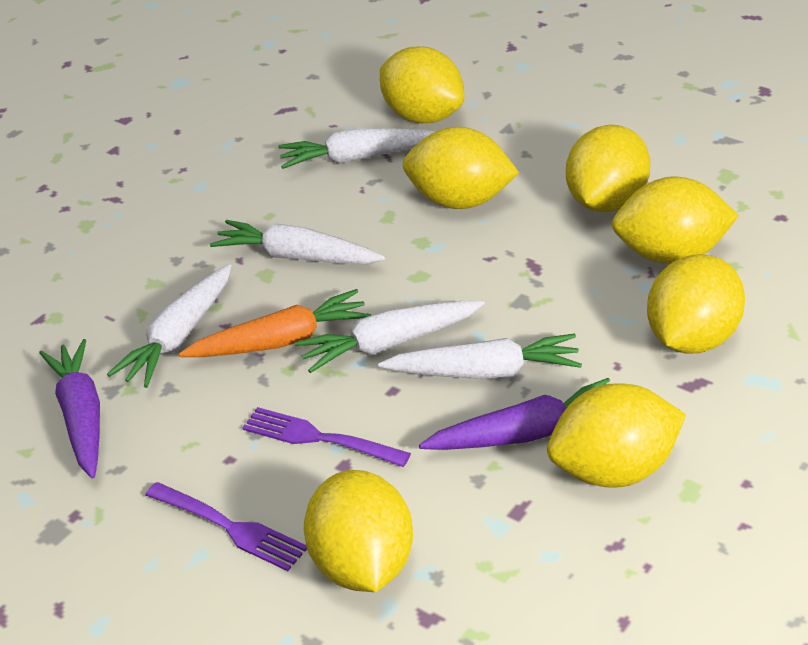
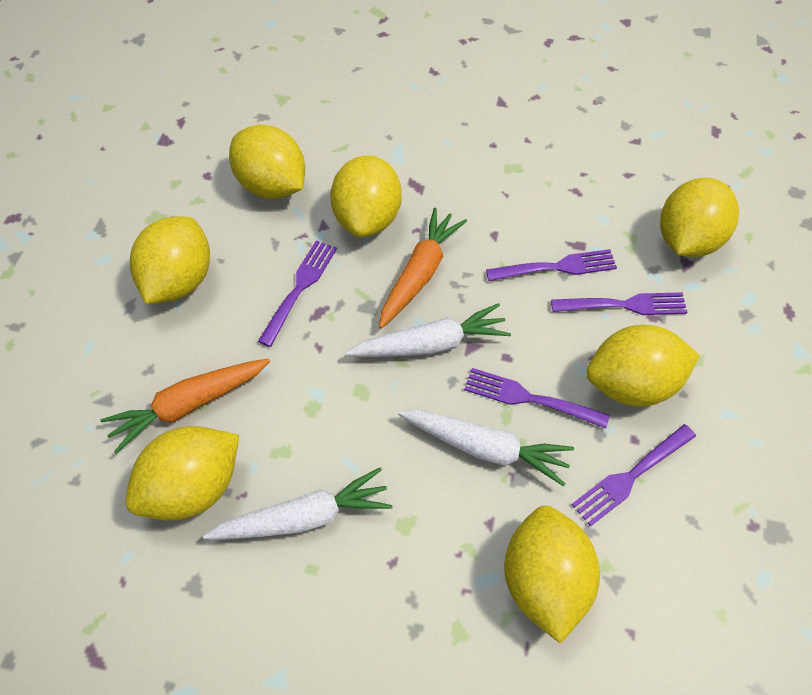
orange carrot: 1 -> 2
purple carrot: 2 -> 0
purple fork: 2 -> 5
white carrot: 5 -> 3

